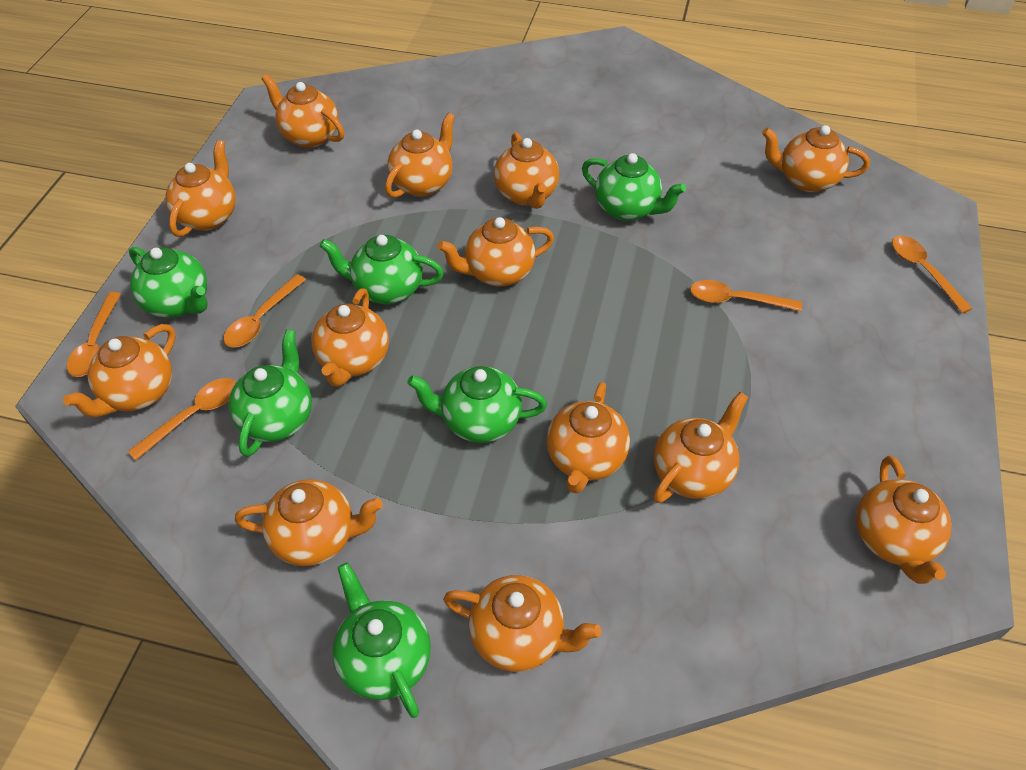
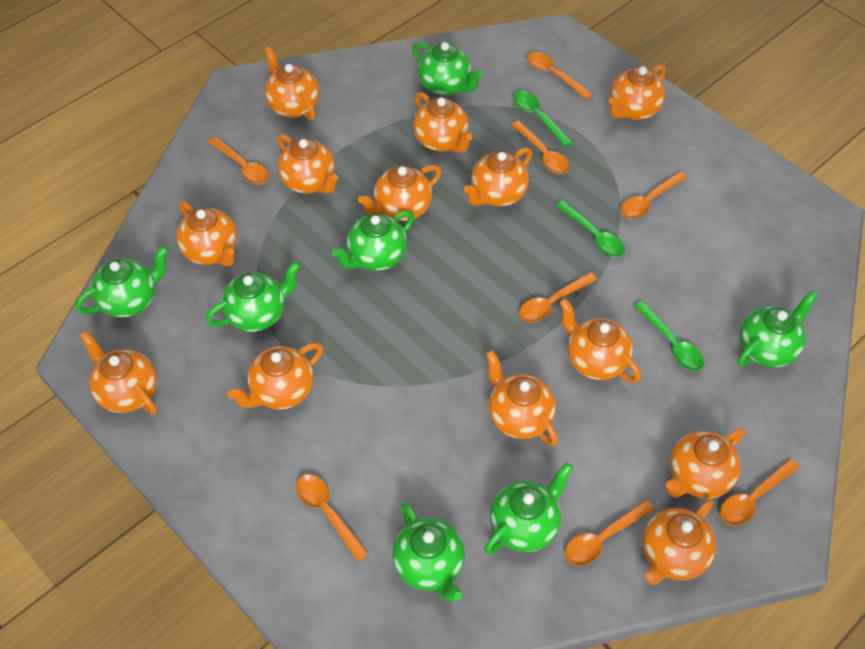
green spoon: 0 -> 3
green teapot: 6 -> 7
orange spoon: 5 -> 8

